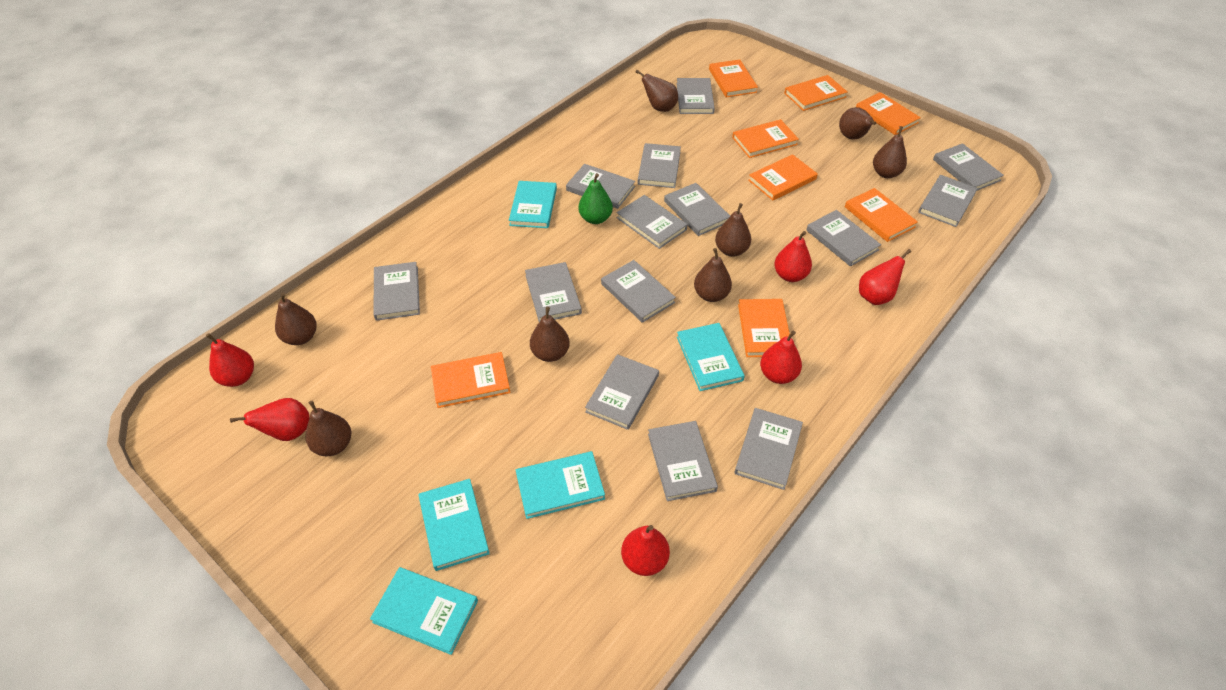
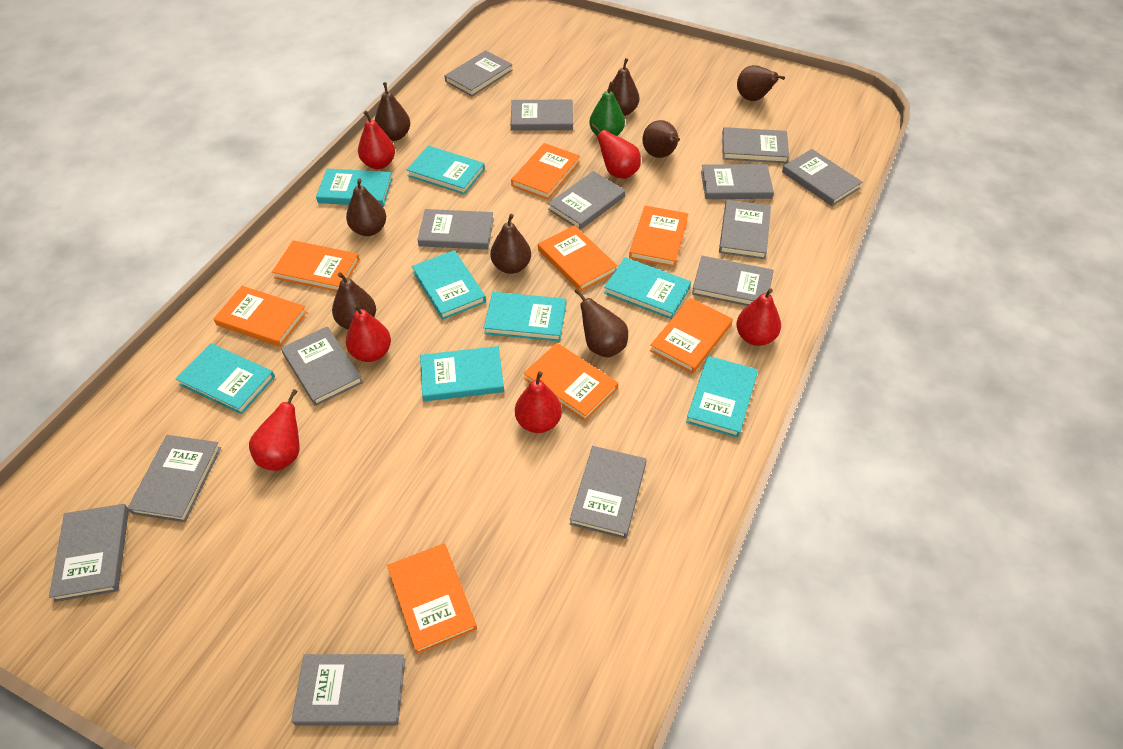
turquoise book: 5 -> 8

